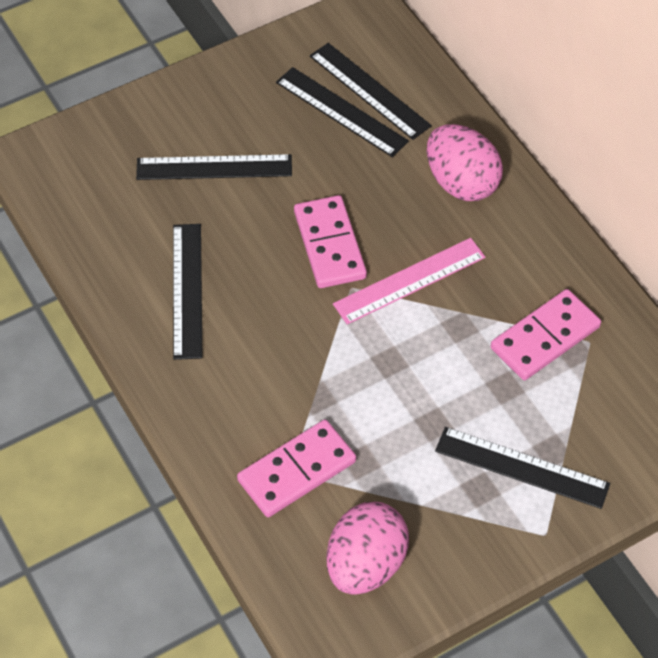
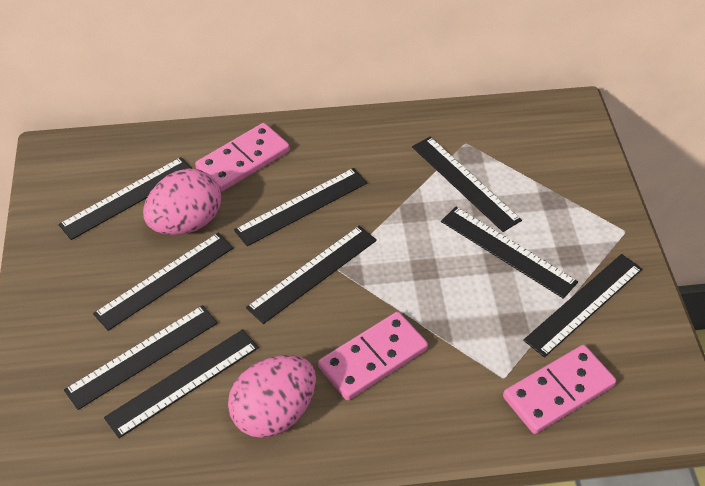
black ruler: 5 -> 9
pink ruler: 1 -> 0

